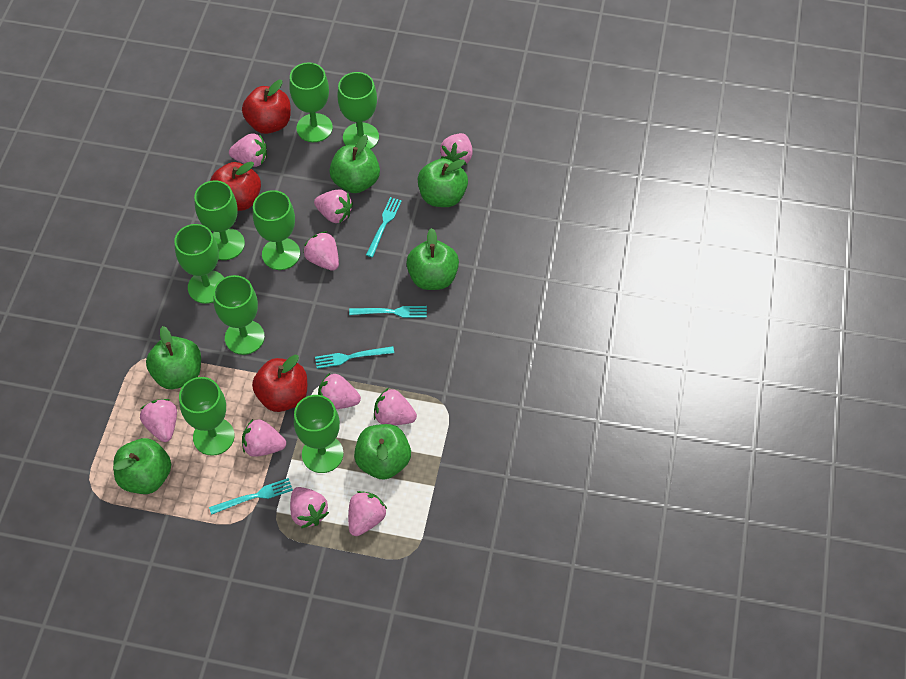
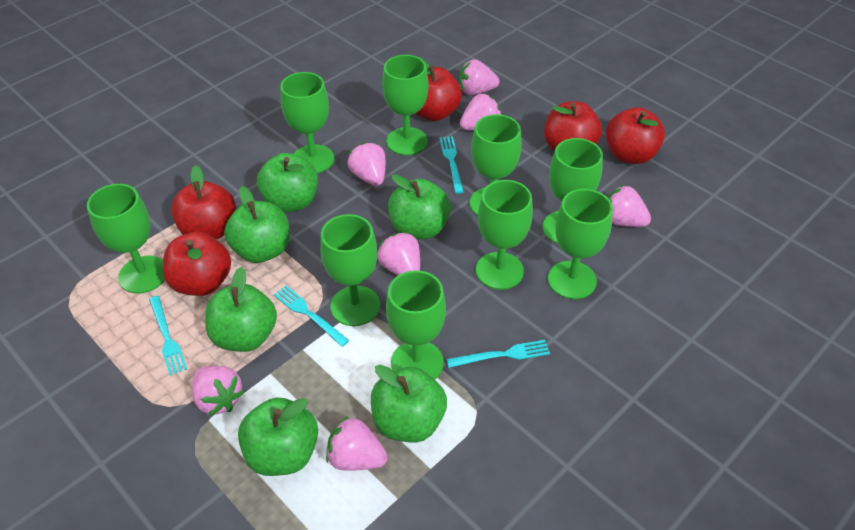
green goblet: 8 -> 9
pink strawberry: 10 -> 7
red apple: 3 -> 5

